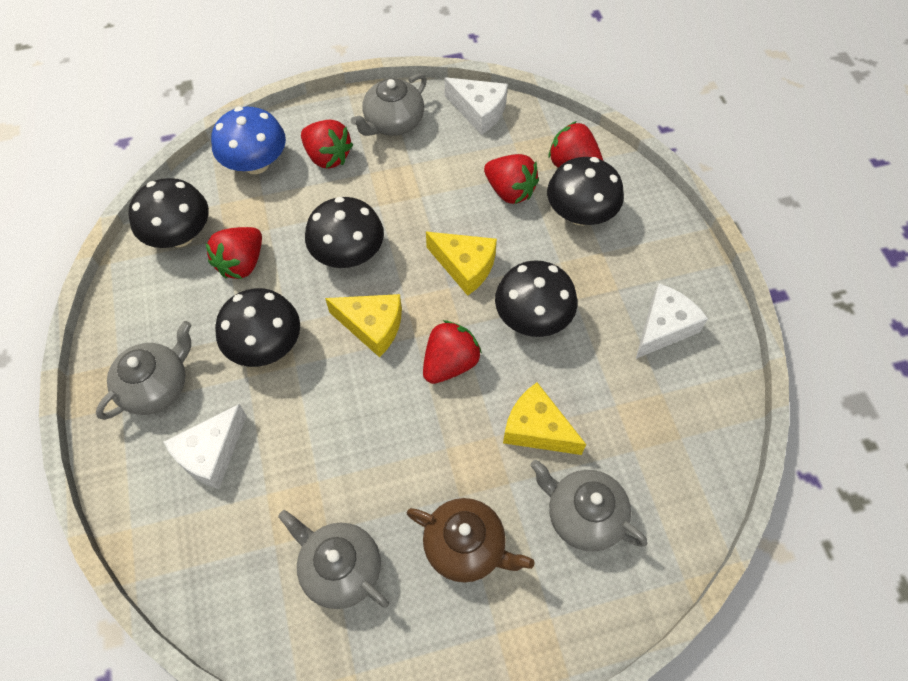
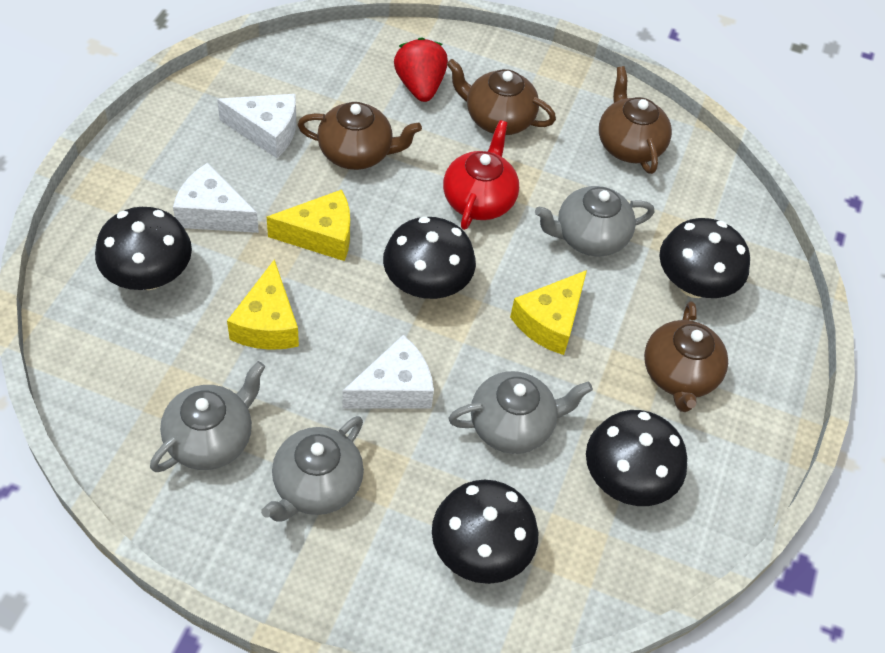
blue mushroom: 1 -> 0
brown teapot: 1 -> 4
red strawberry: 5 -> 1
red teapot: 0 -> 1

